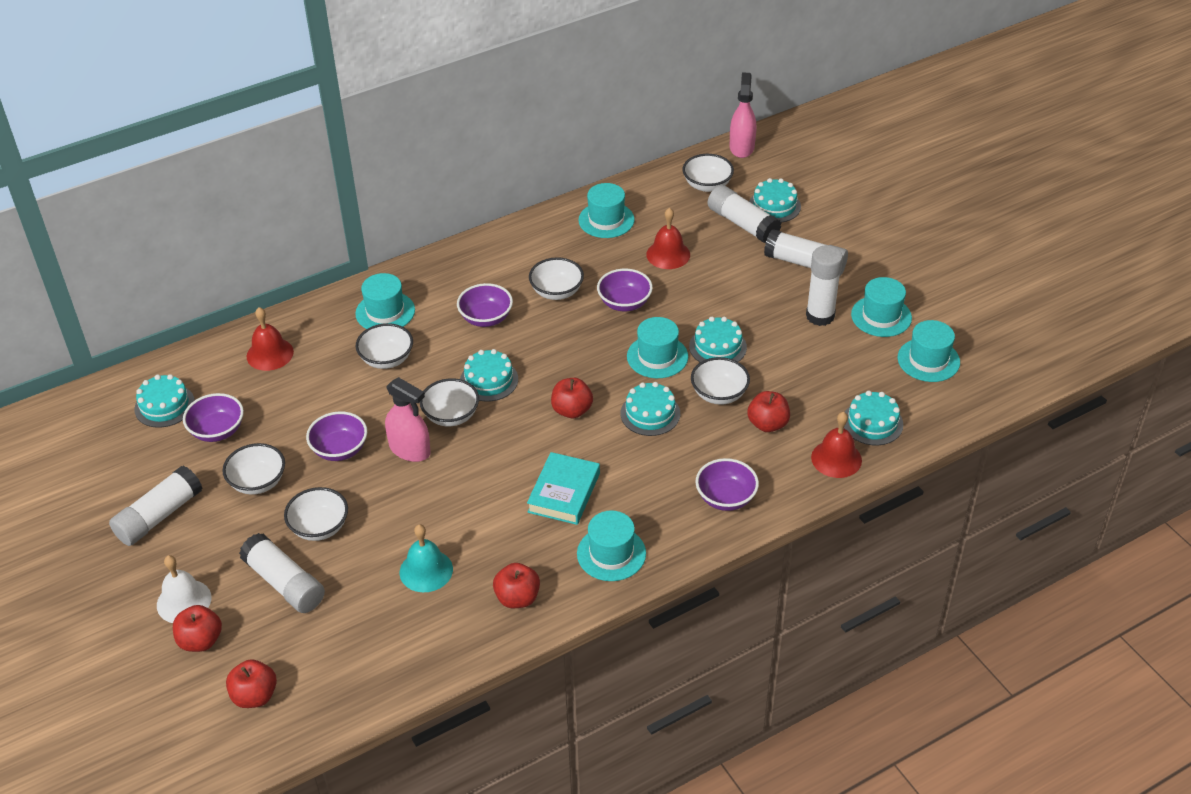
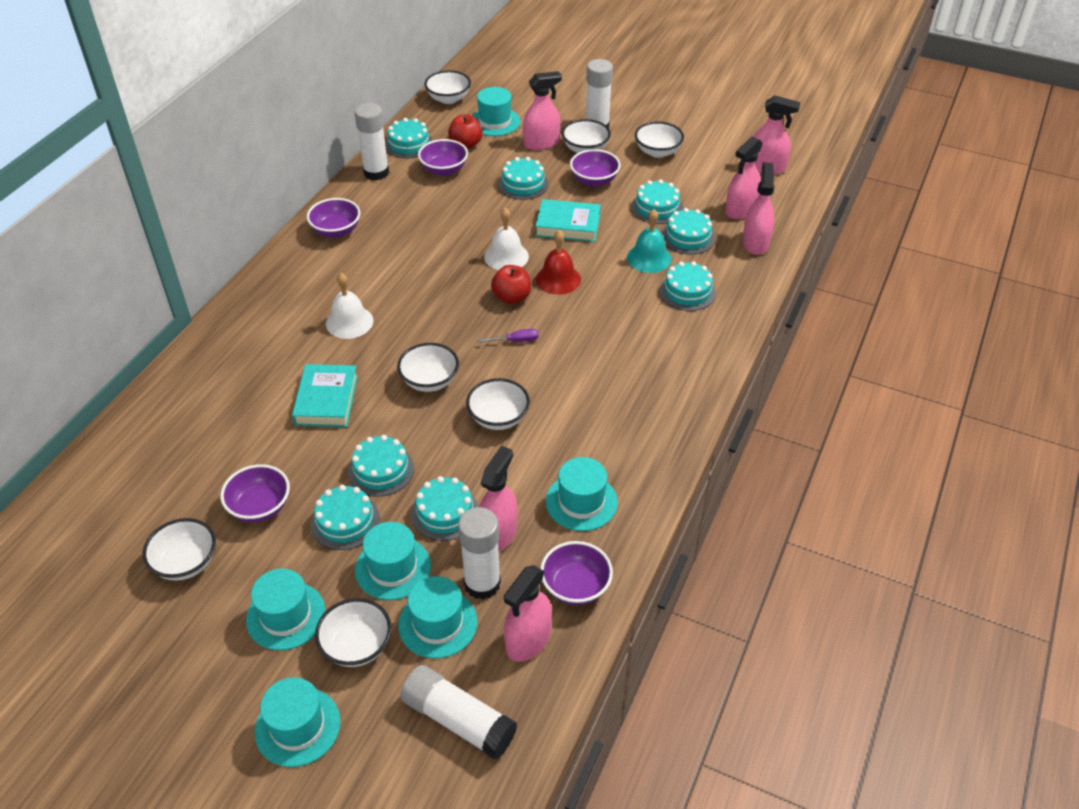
pink spray bottle: 2 -> 6
purple screwdriver: 0 -> 1
red apple: 5 -> 2
red bell: 3 -> 1
turquoise book: 1 -> 2
turquoise cake: 6 -> 8
white bell: 1 -> 2
white glue stick: 5 -> 4

